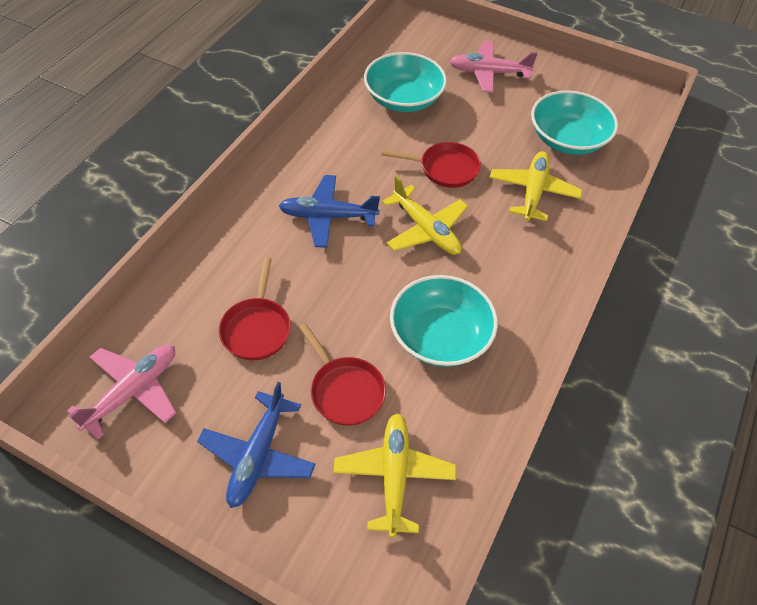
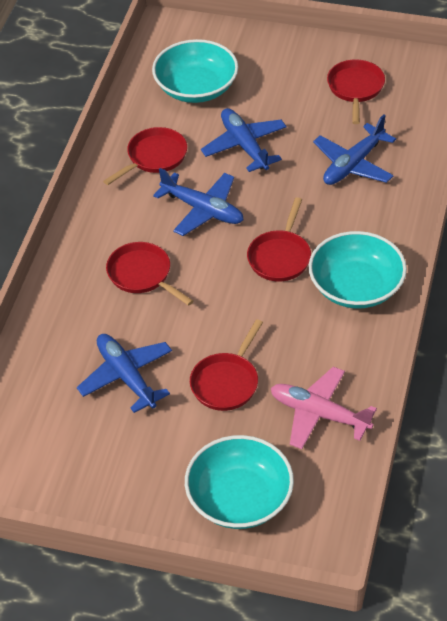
blue plane: 2 -> 4
pink plane: 2 -> 1
red pan: 3 -> 5
yellow plane: 3 -> 0

